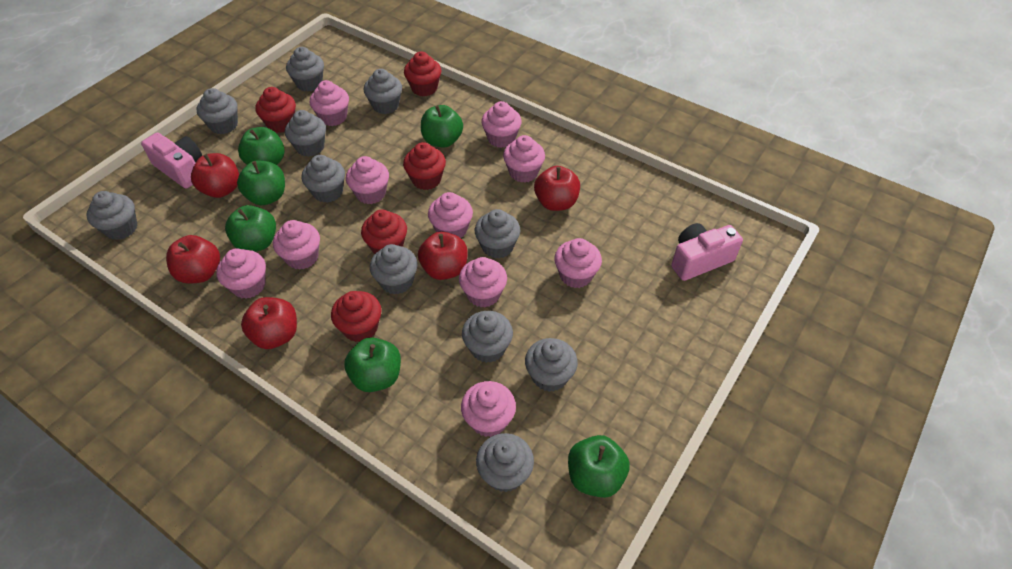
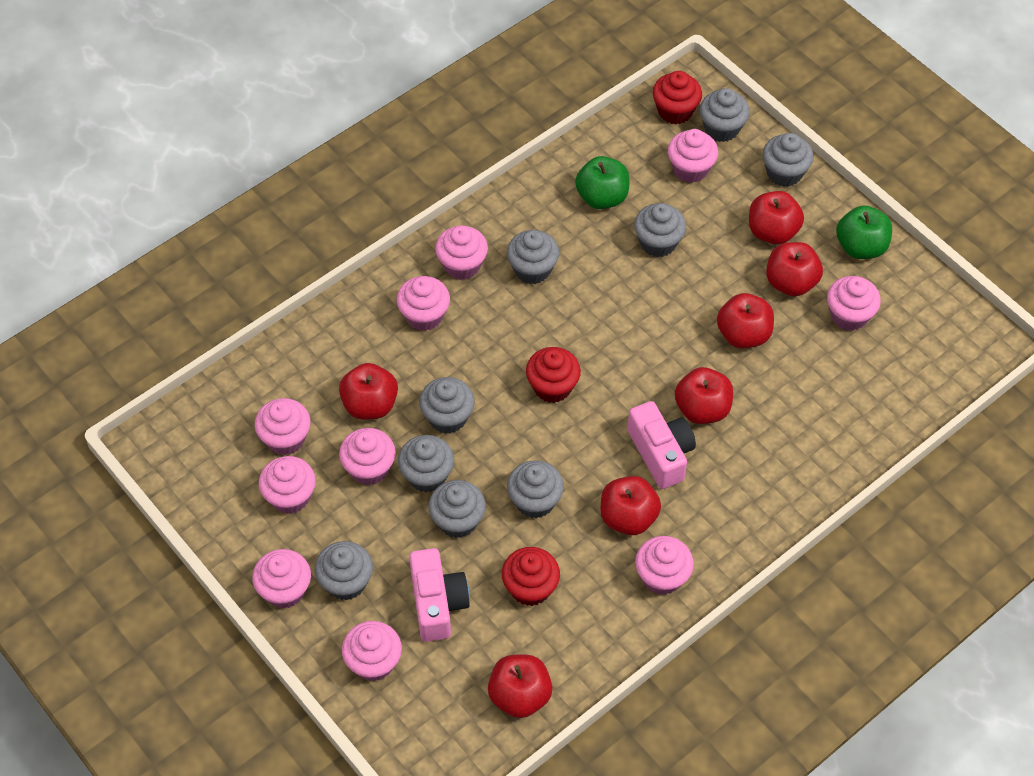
green apple: 6 -> 2
grey cupcake: 11 -> 9
red apple: 5 -> 7
red cupcake: 5 -> 3

